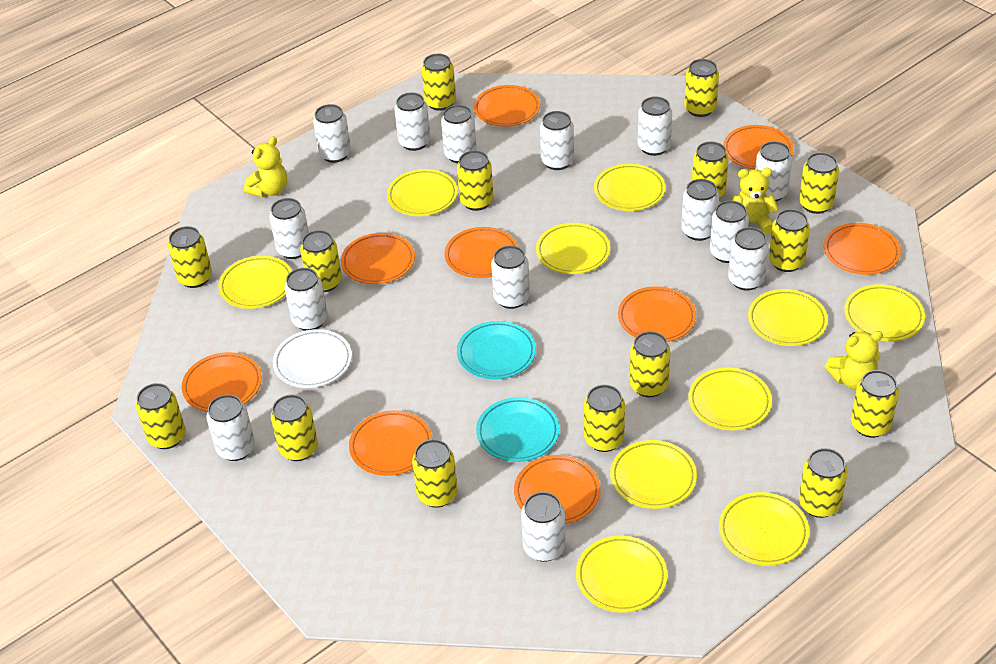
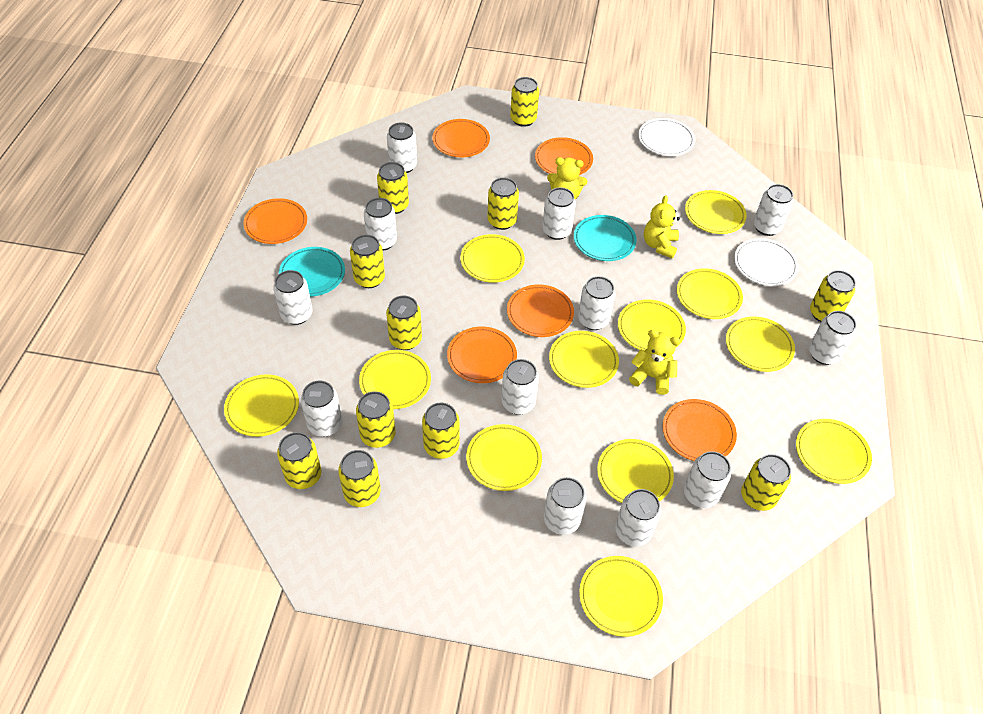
orange plate: 9 -> 6
white can: 14 -> 12
white plate: 1 -> 2
yellow can: 15 -> 11
yellow plate: 10 -> 12

